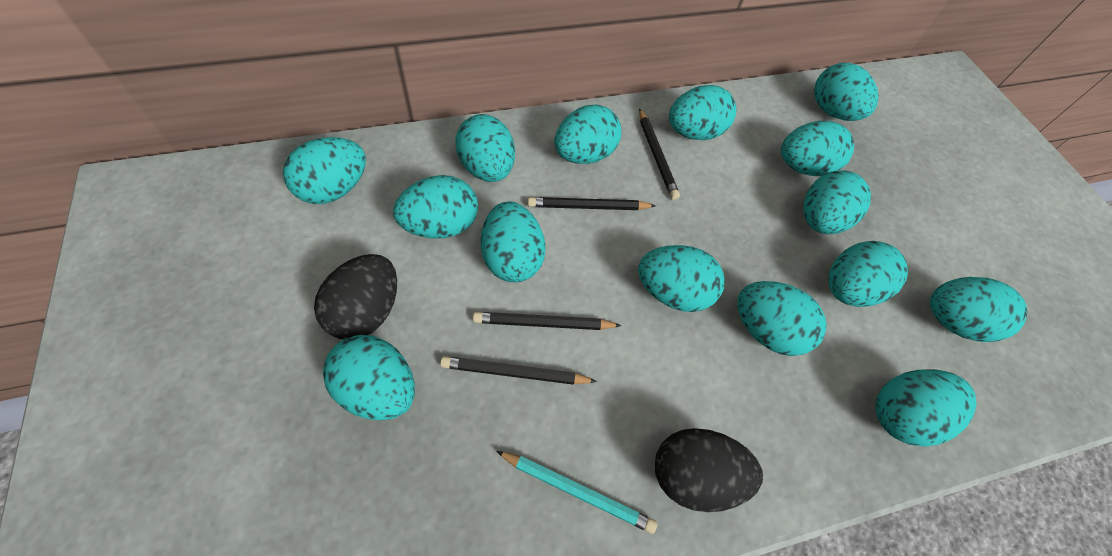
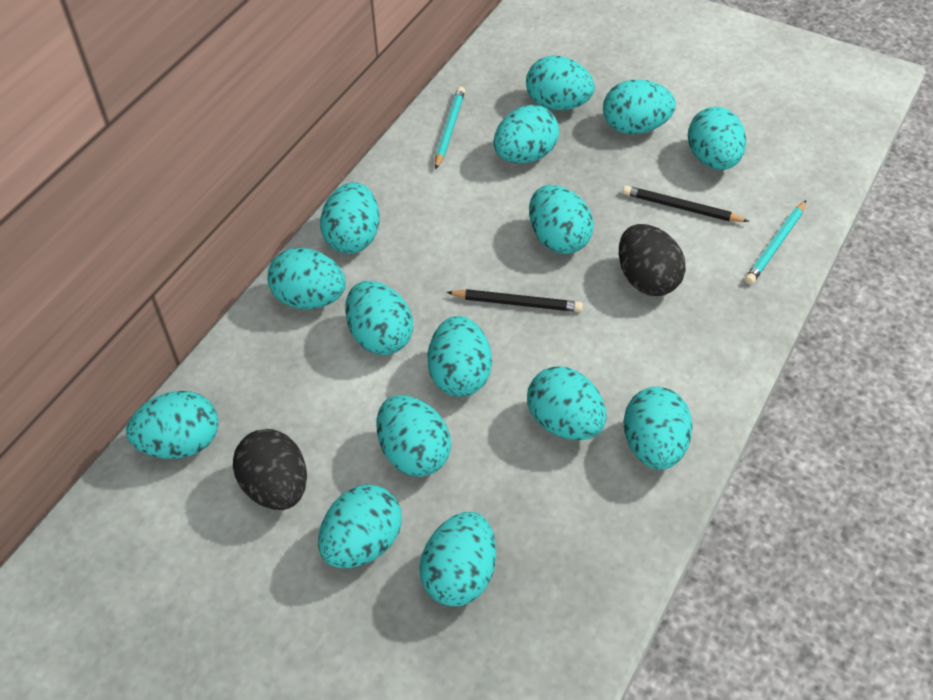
black pencil: 4 -> 2
turquoise pencil: 1 -> 2

